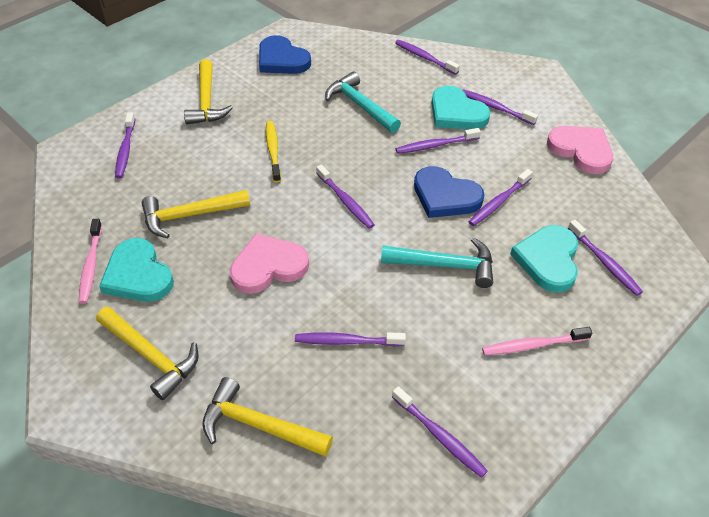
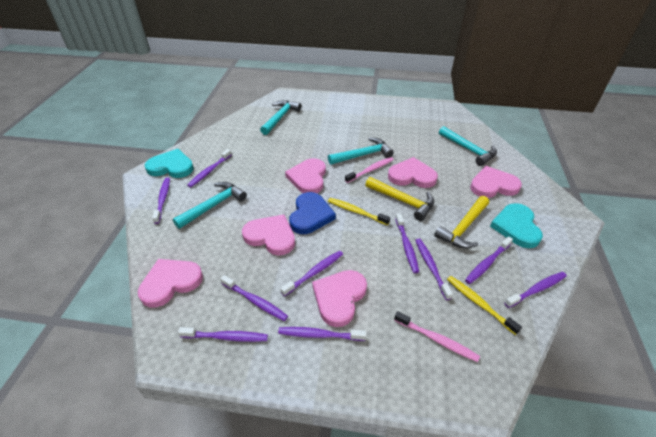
blue heart: 2 -> 1
pink heart: 2 -> 6
purple toothbrush: 9 -> 10
turquoise hammer: 2 -> 4
turquoise heart: 3 -> 2
yellow hammer: 4 -> 2
yellow toothbrush: 1 -> 2

